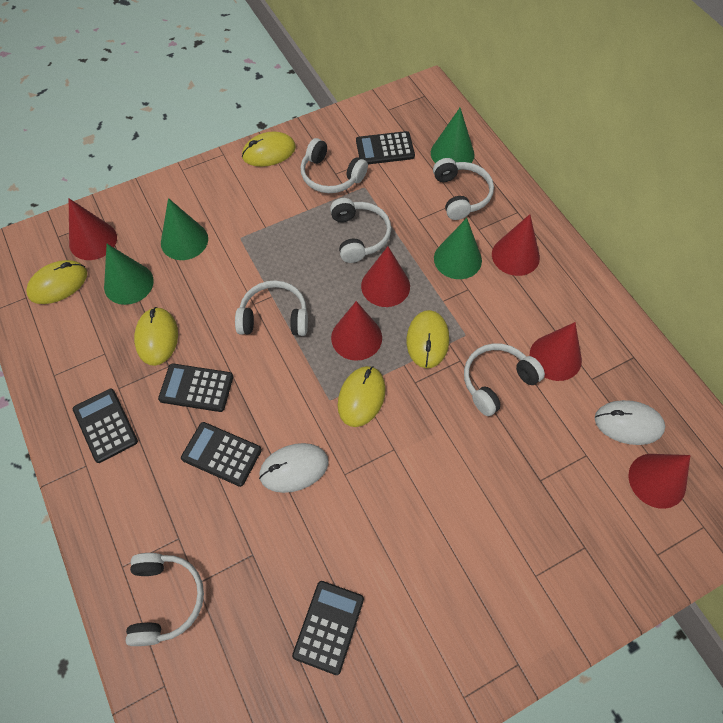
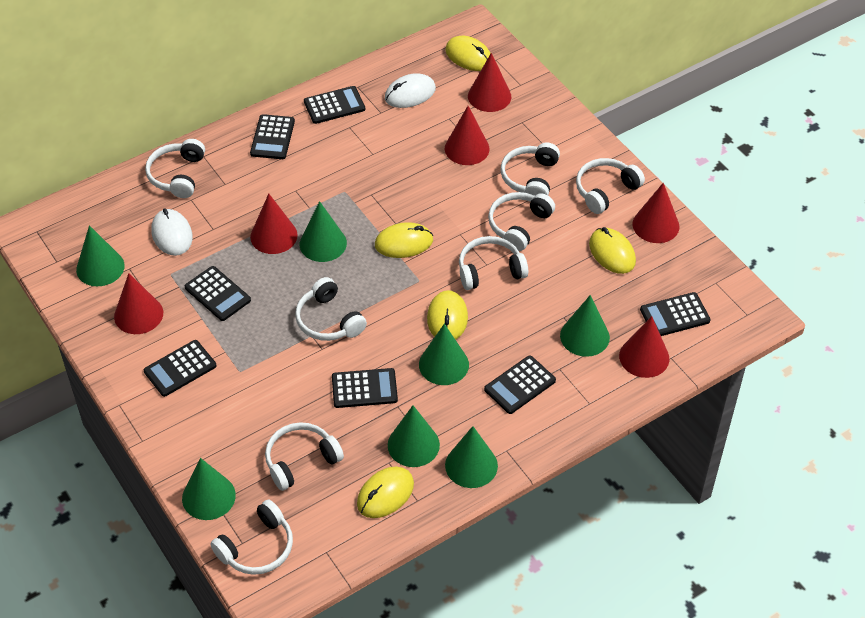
black calculator: 5 -> 7
green cone: 4 -> 7
white headphones: 6 -> 8

